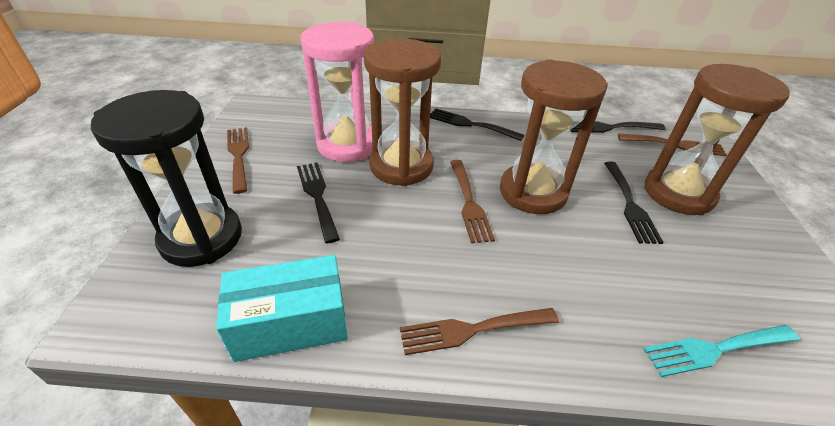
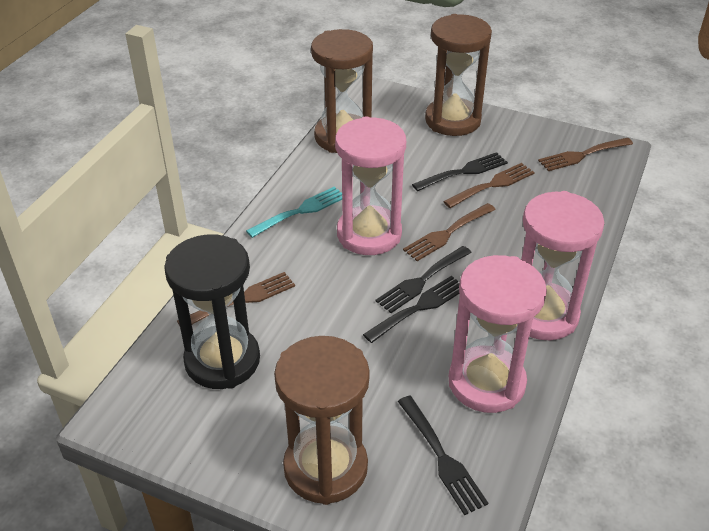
pink hourglass: 1 -> 3
turquoise box: 1 -> 0

